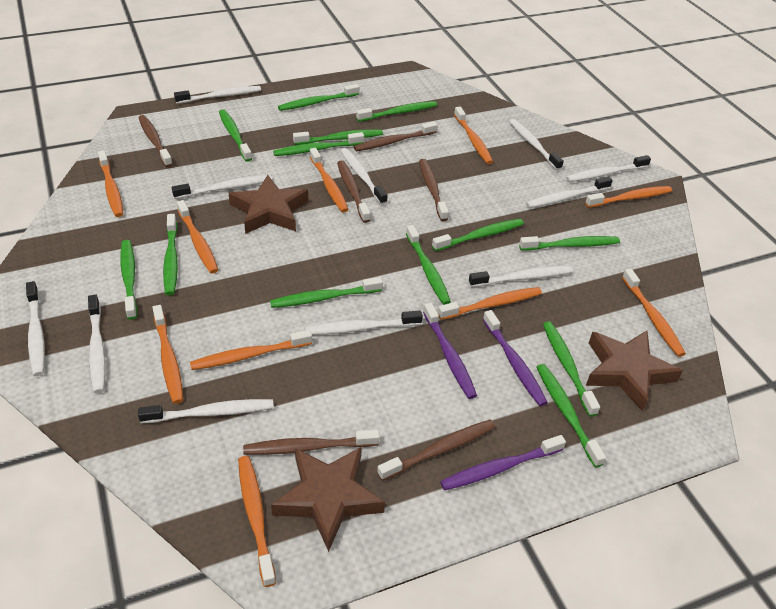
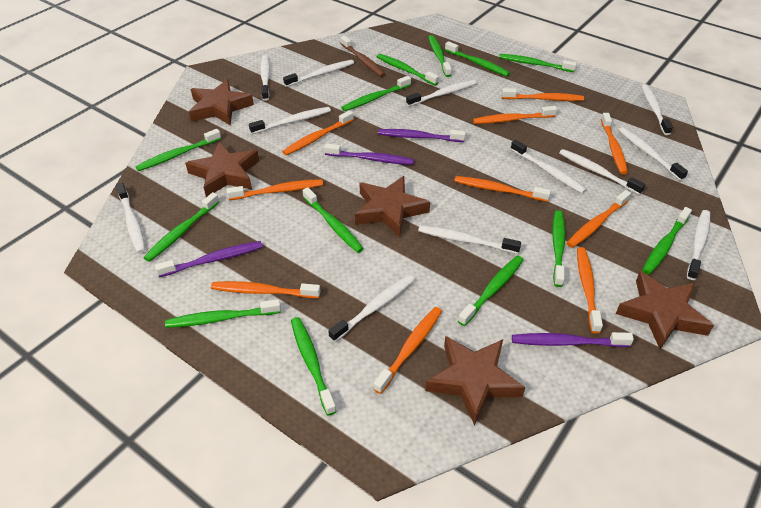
brown star: 3 -> 5
brown toothbrush: 6 -> 1
purple toothbrush: 3 -> 4
white toothbrush: 11 -> 12

